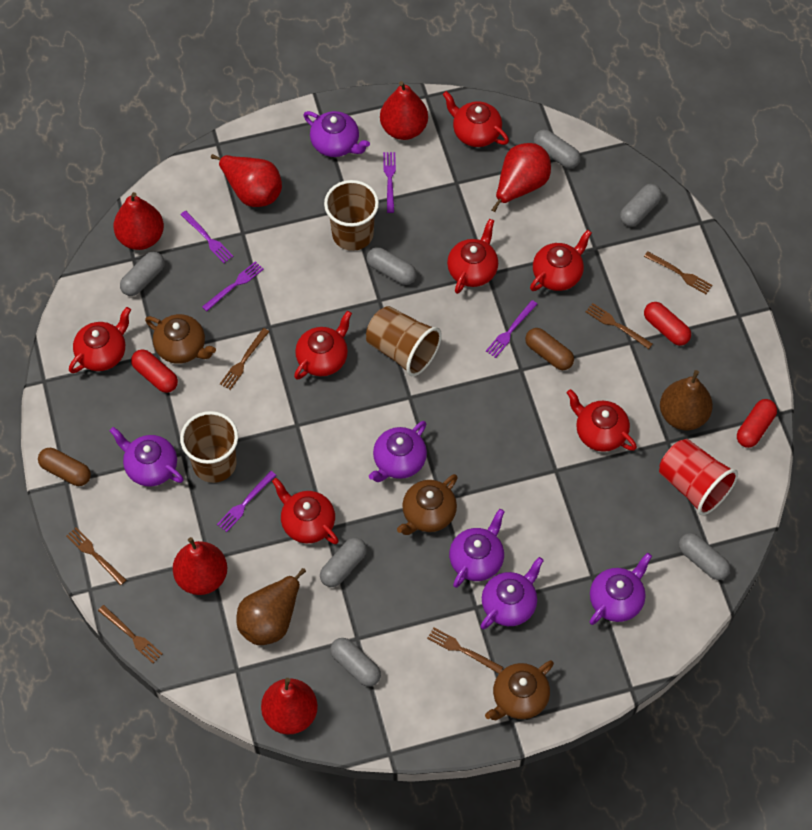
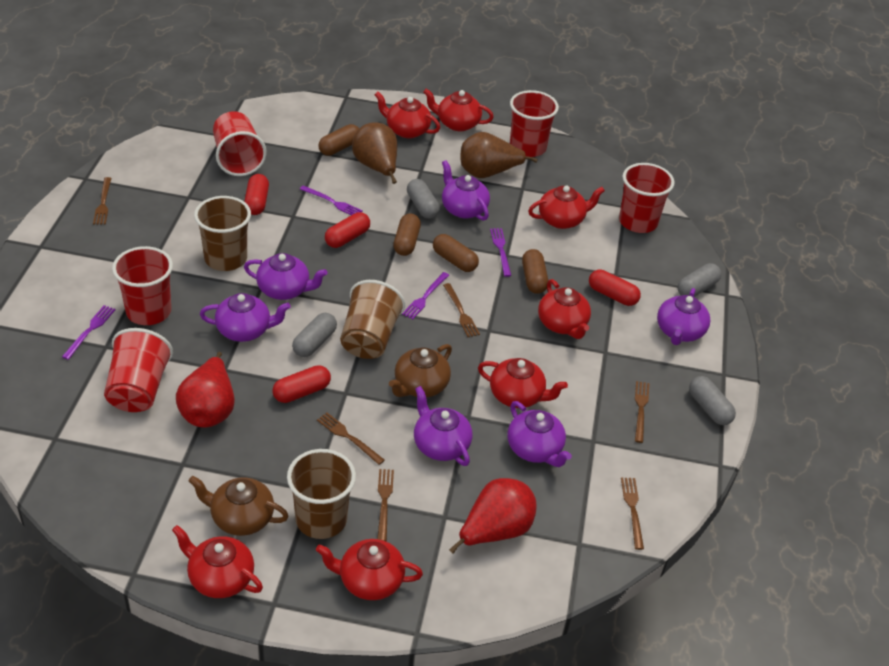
brown capsule: 2 -> 4
brown teapot: 3 -> 2
grey capsule: 7 -> 4
purple fork: 5 -> 4
red capsule: 3 -> 4
red cup: 1 -> 5
red pear: 6 -> 2

